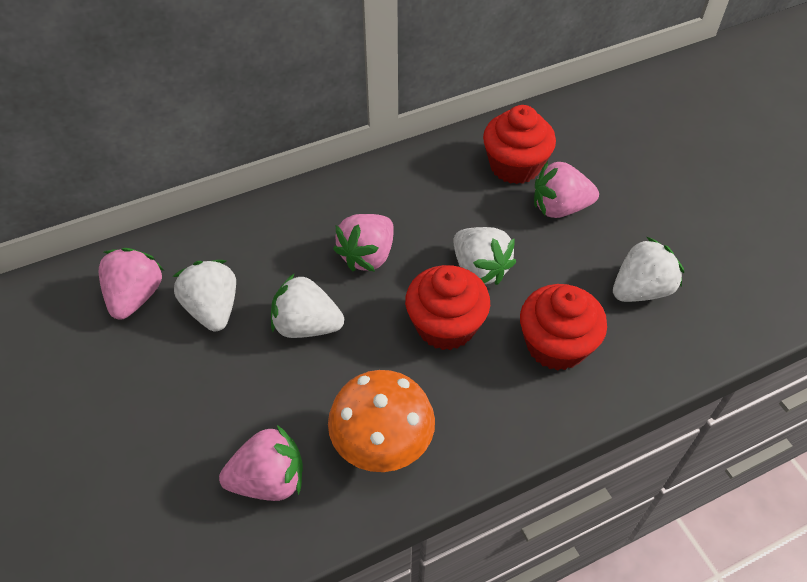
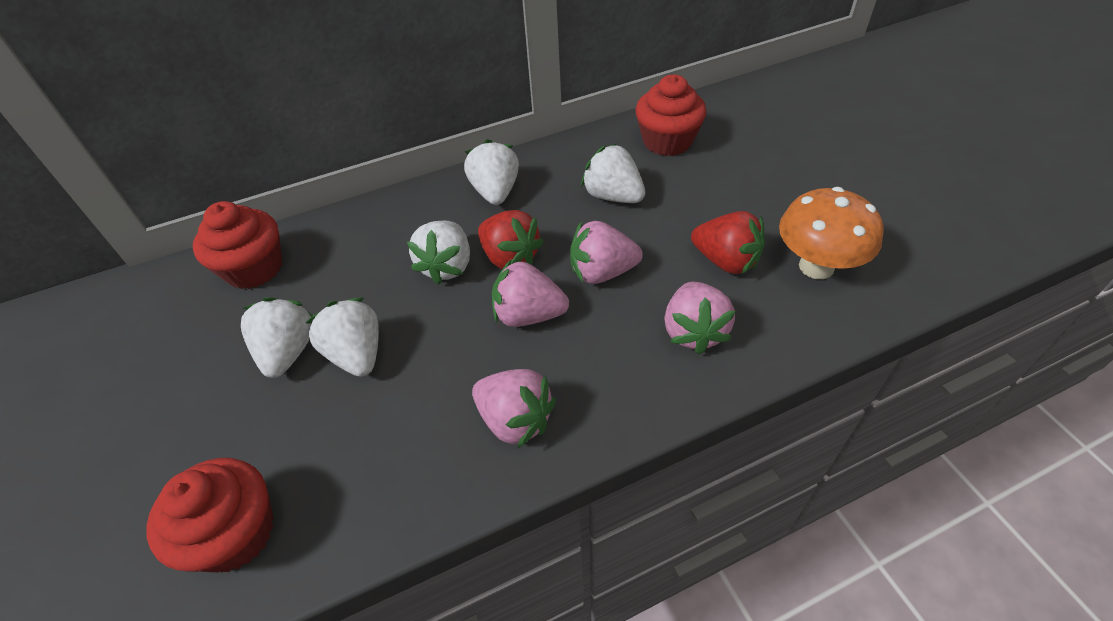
red strawberry: 0 -> 2
white strawberry: 4 -> 5

